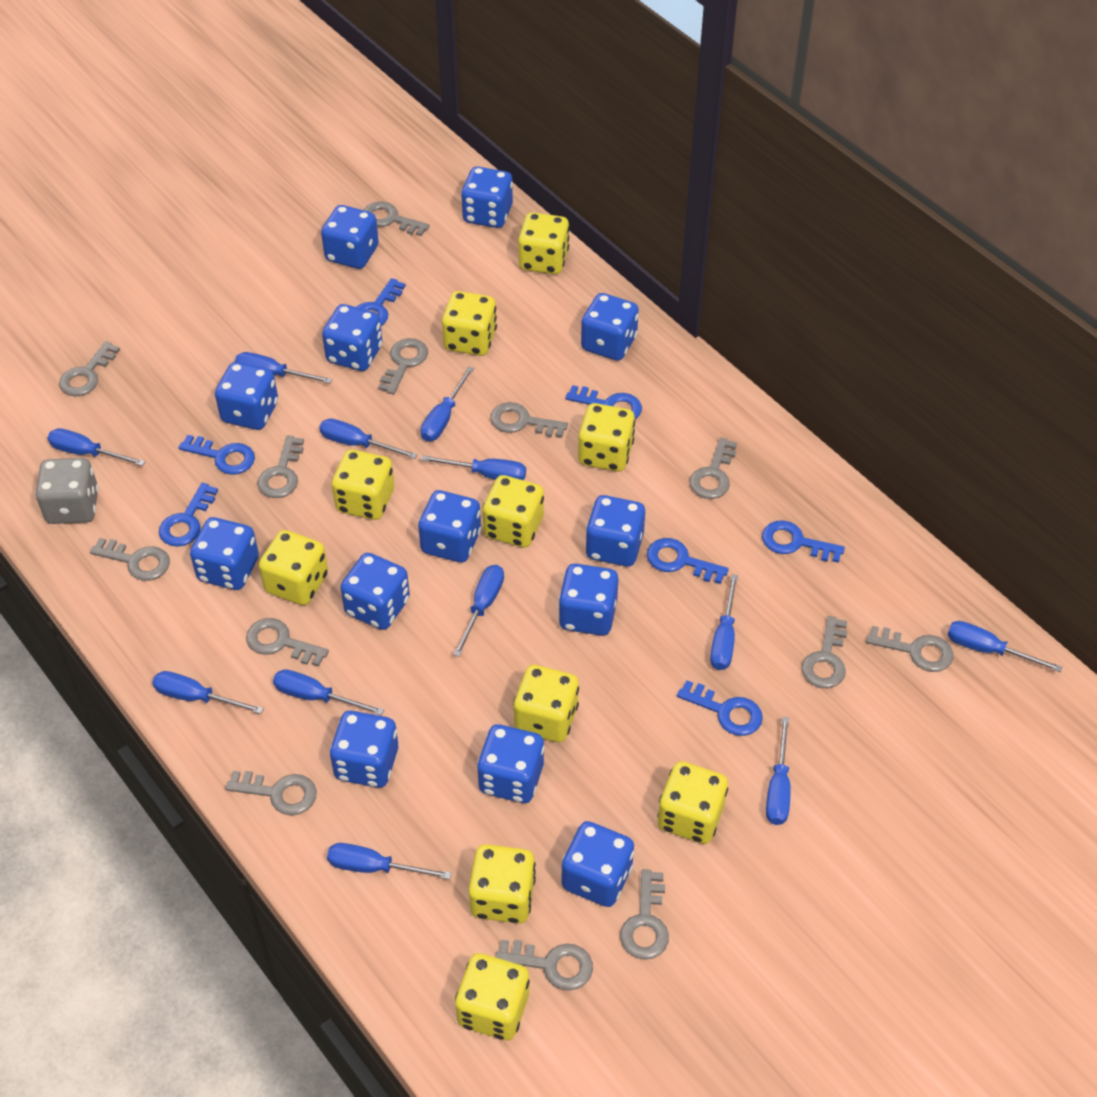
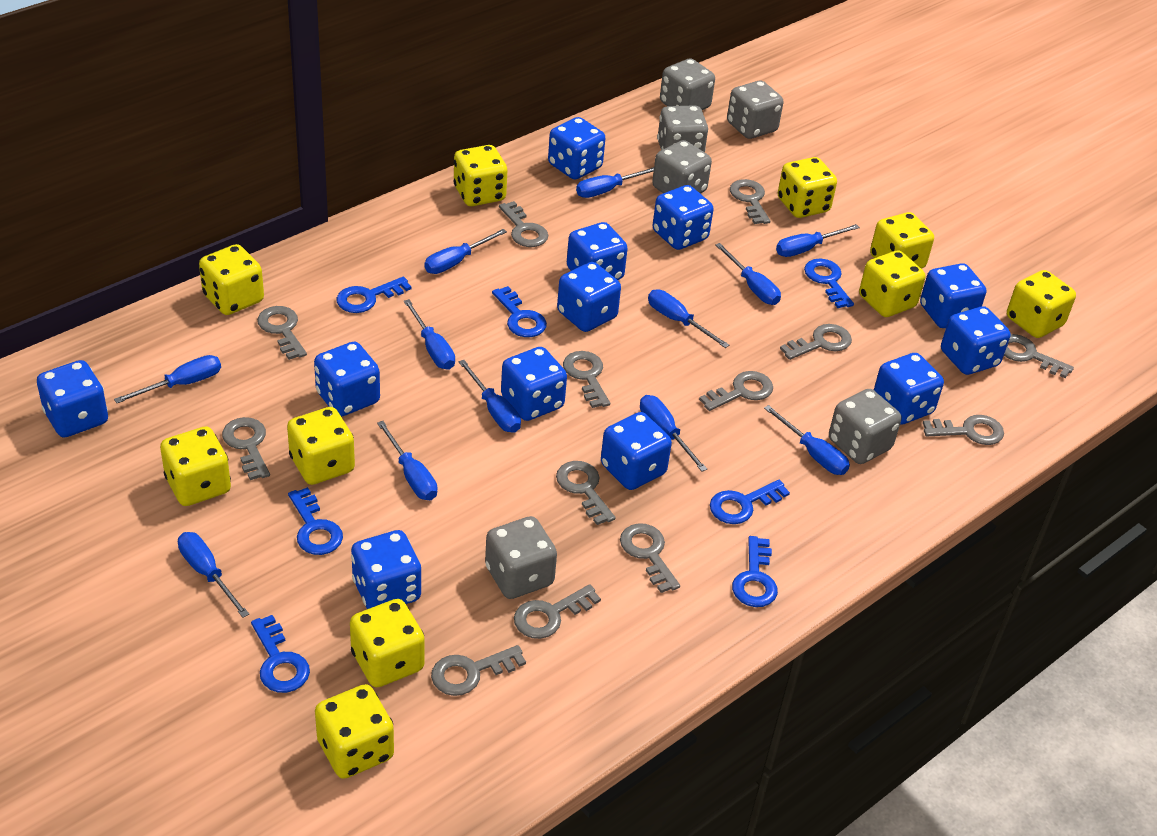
blue dice: 13 -> 12
grey dice: 1 -> 6

